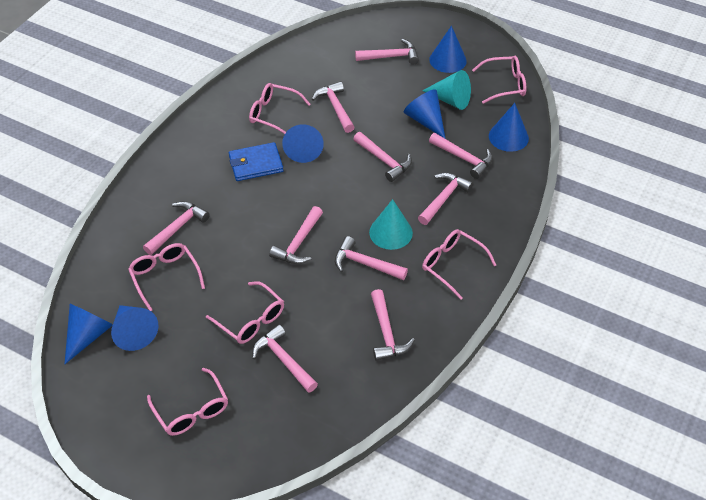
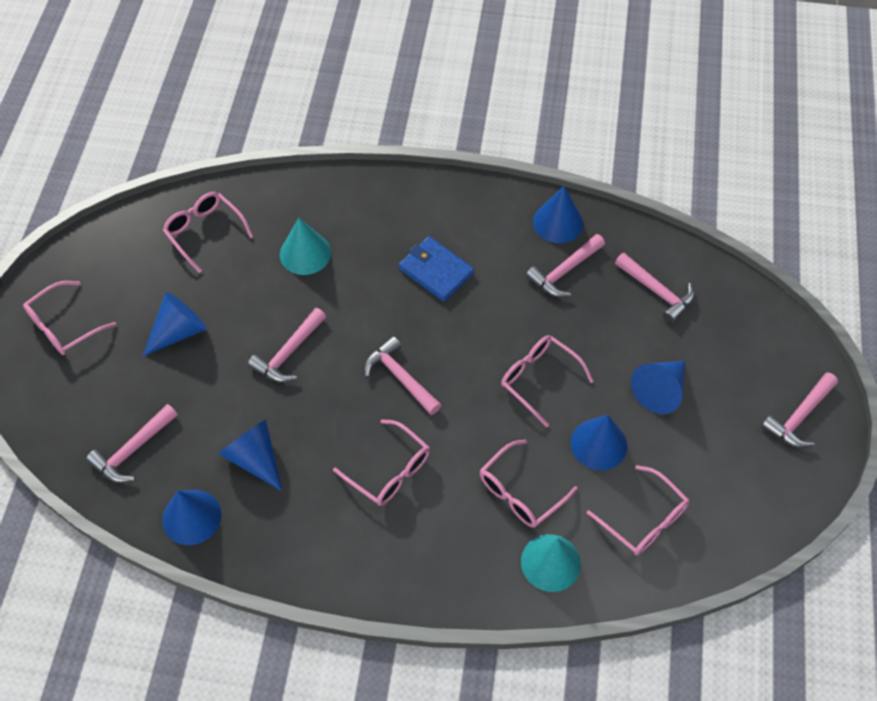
pink hammer: 10 -> 6

